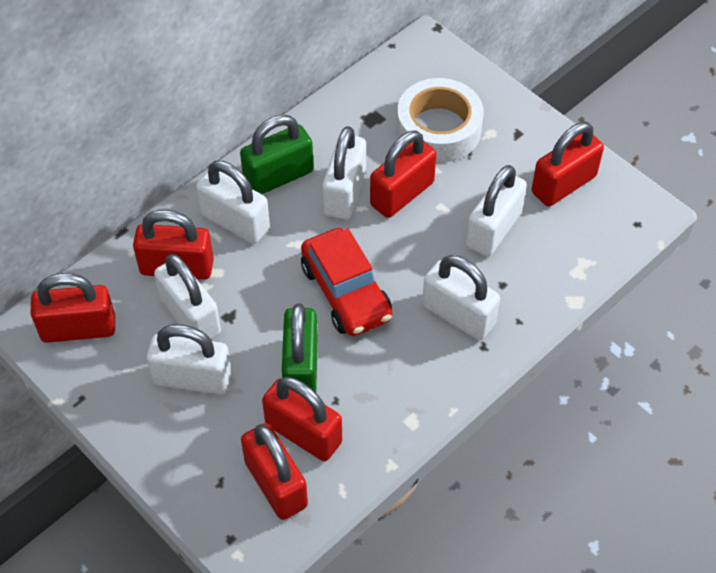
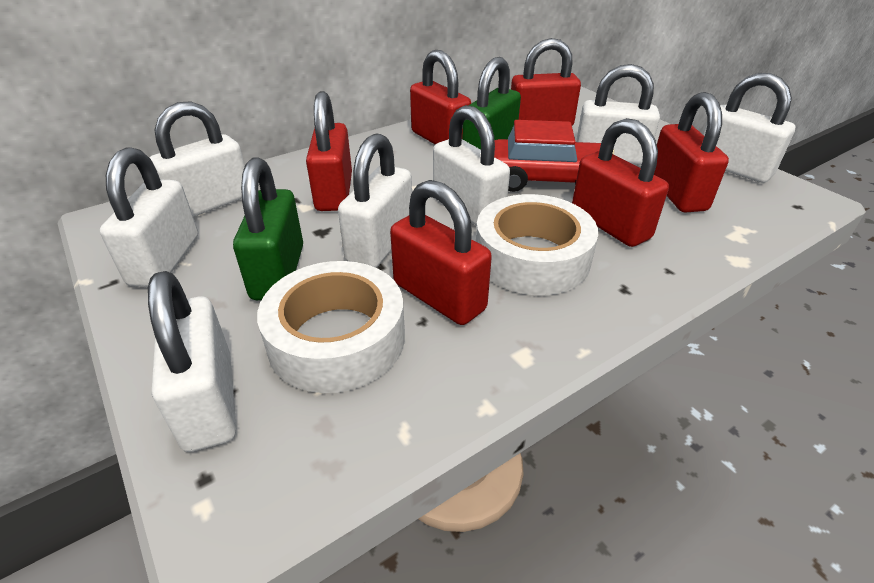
white padlock: 6 -> 7
white tape: 1 -> 2

